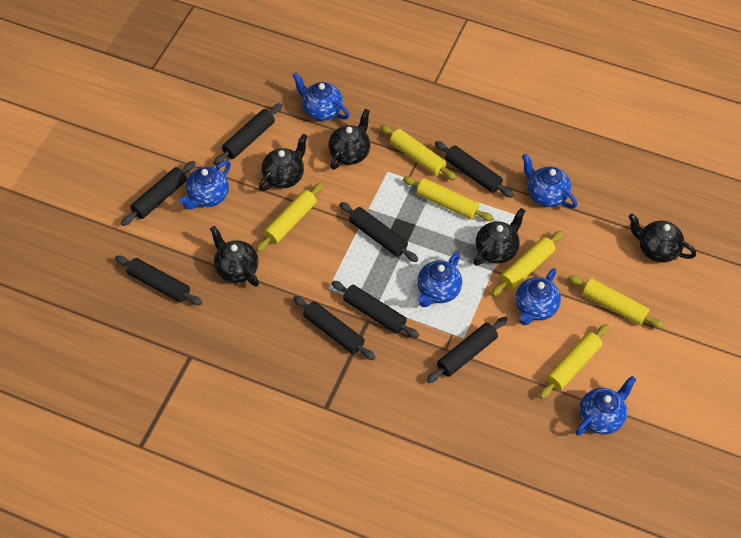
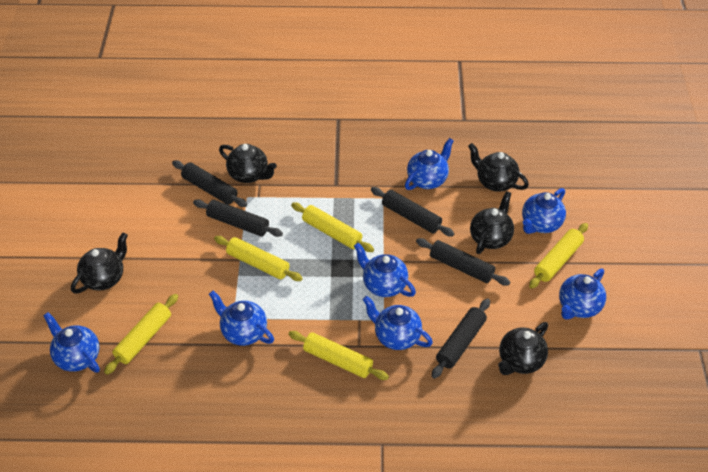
black rolling pin: 8 -> 5
blue teapot: 6 -> 7
yellow rolling pin: 6 -> 5

